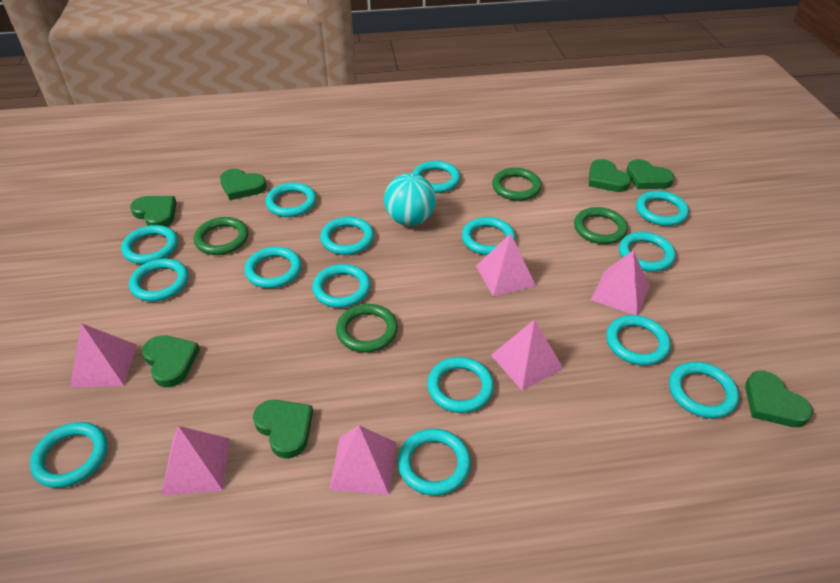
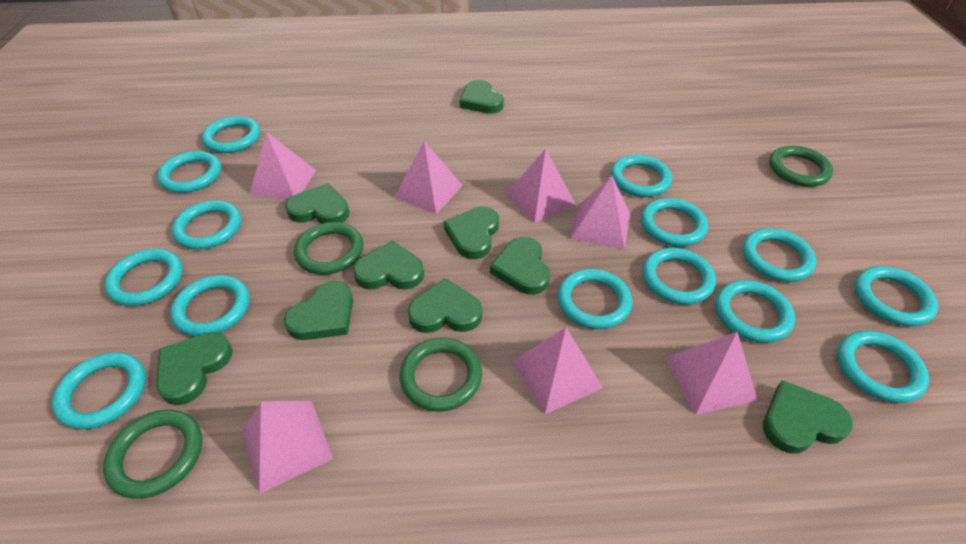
green heart: 7 -> 9
pink pyramid: 6 -> 7
turquoise ball: 1 -> 0
turquoise ring: 15 -> 14

